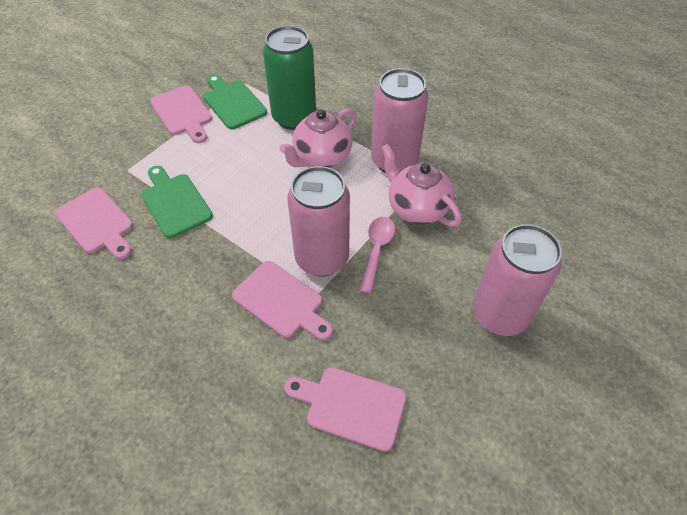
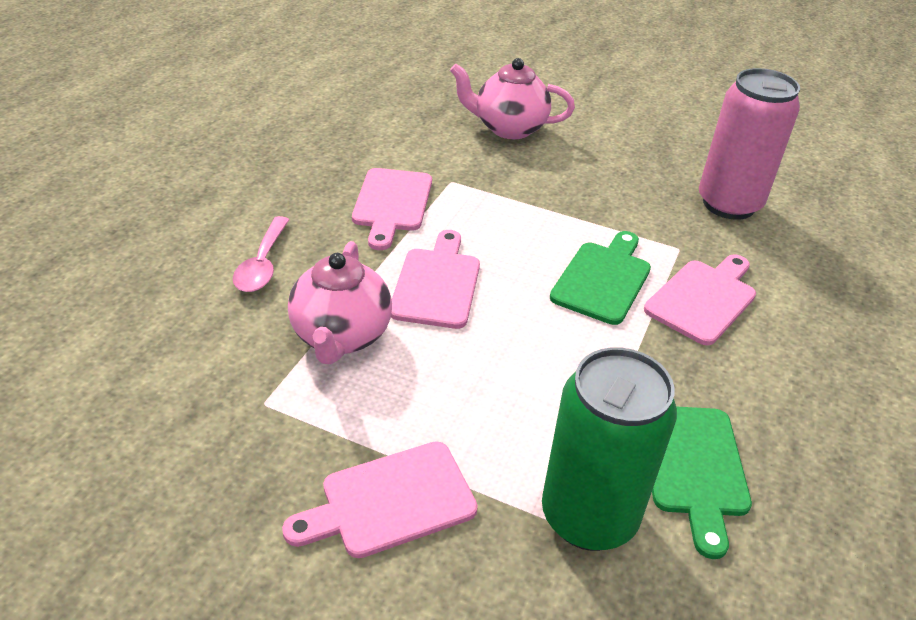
pink can: 3 -> 1

